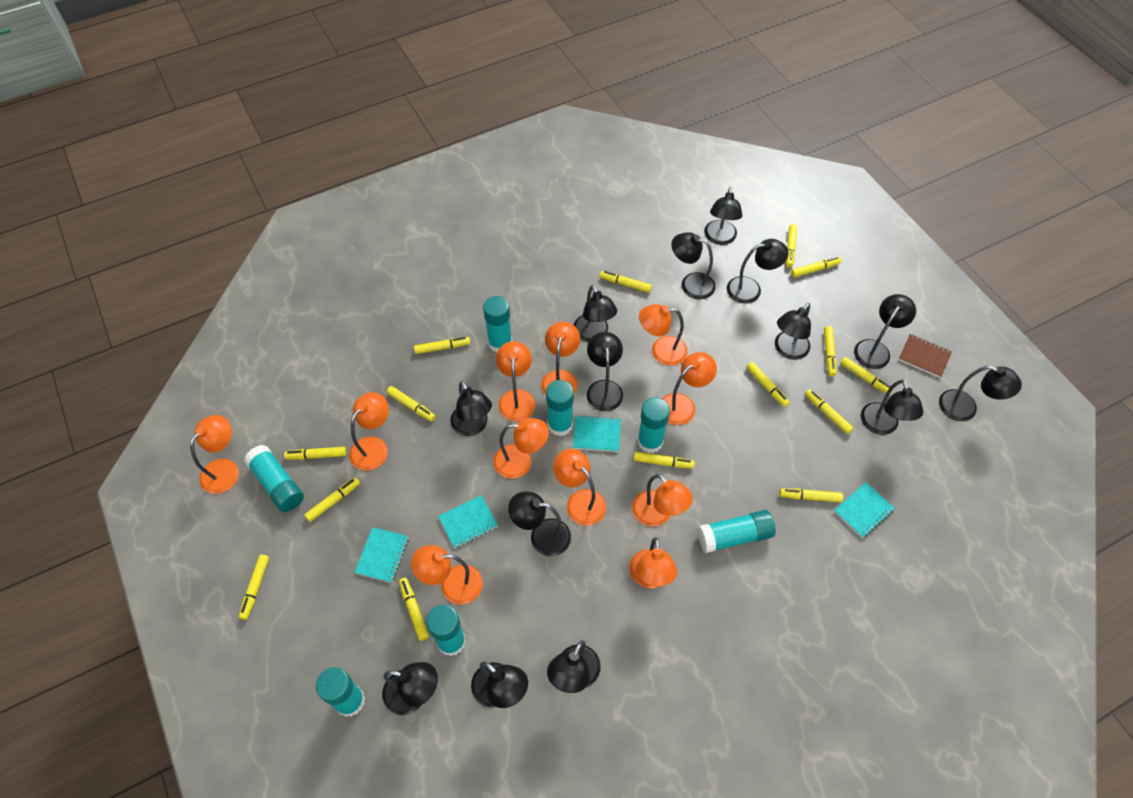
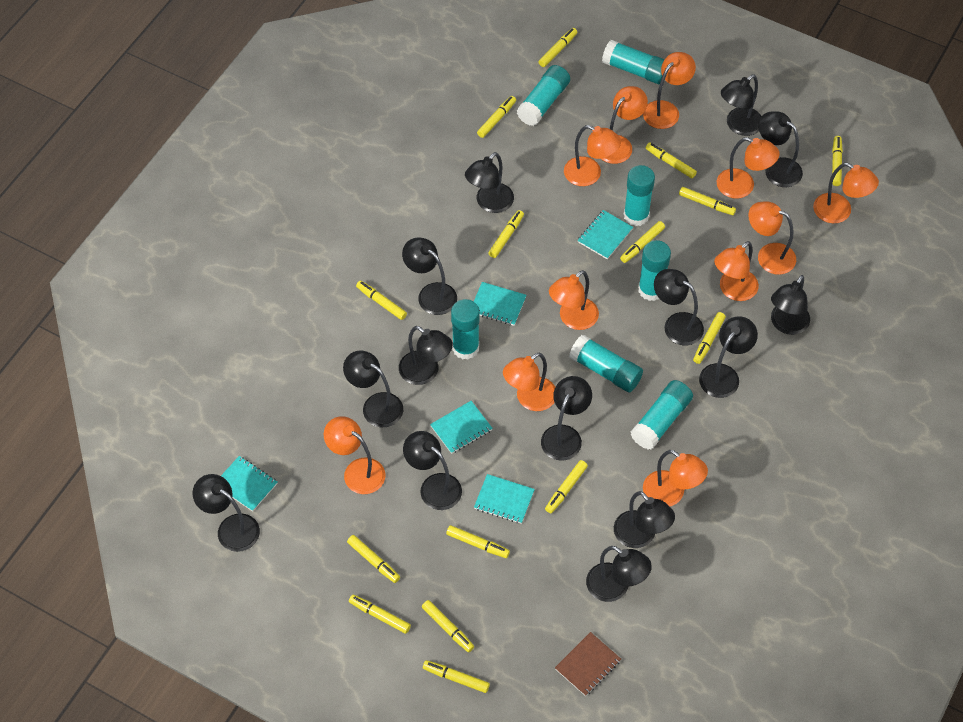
turquoise notebook: 4 -> 5

